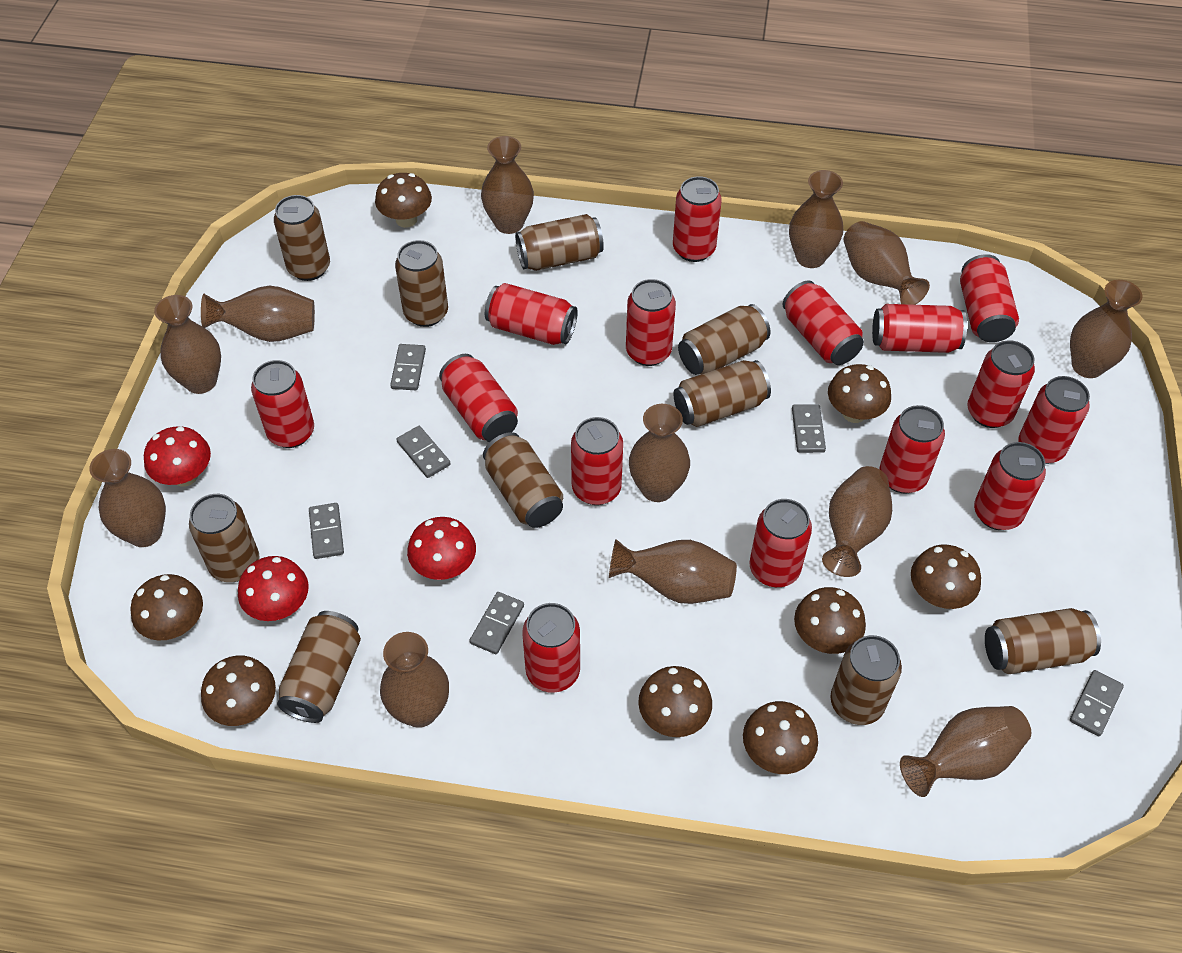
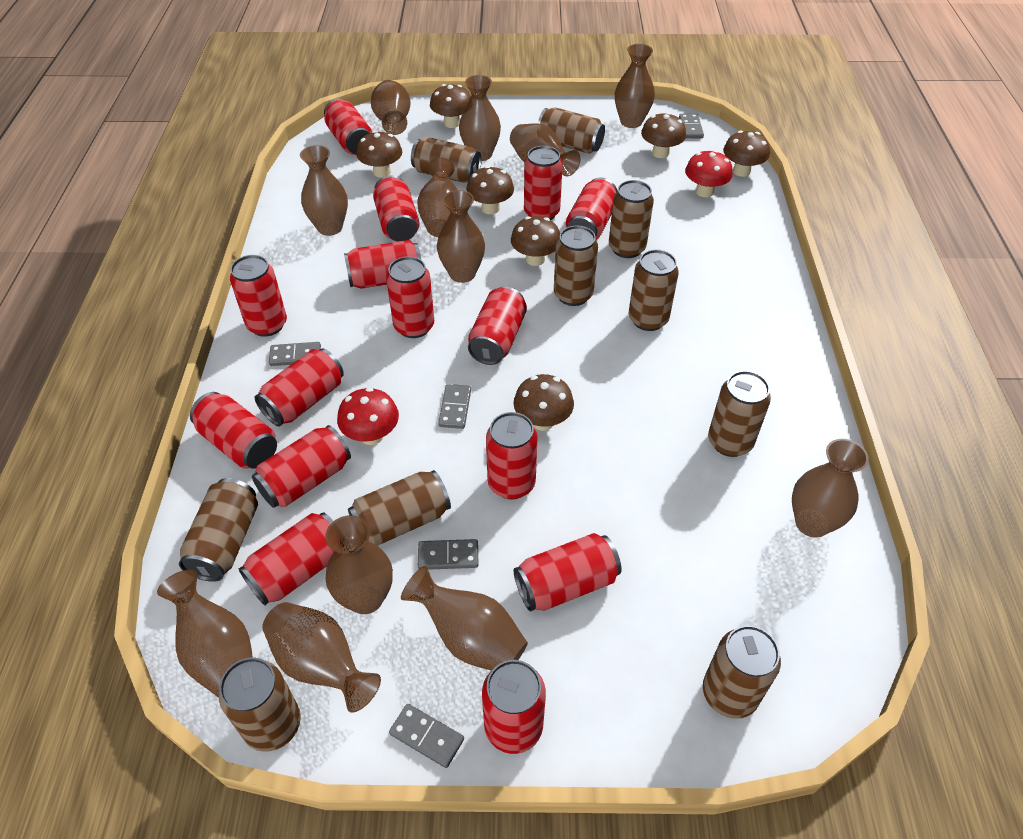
brown mushroom: 8 -> 7
grey domino: 6 -> 5
red mushroom: 3 -> 2

